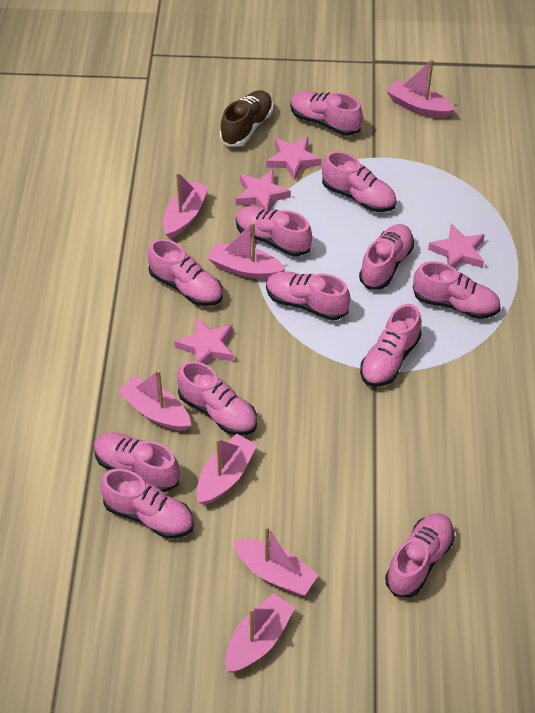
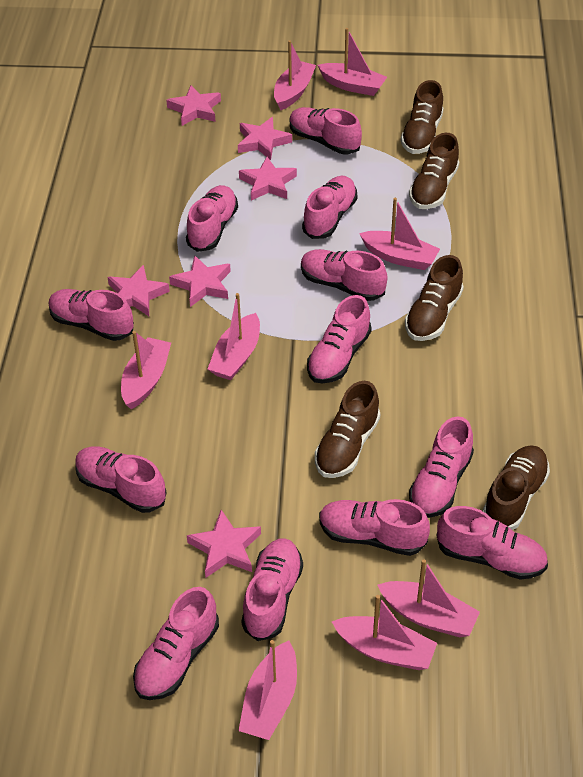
brown shoe: 1 -> 5
pink boat: 7 -> 8
pink star: 4 -> 6

